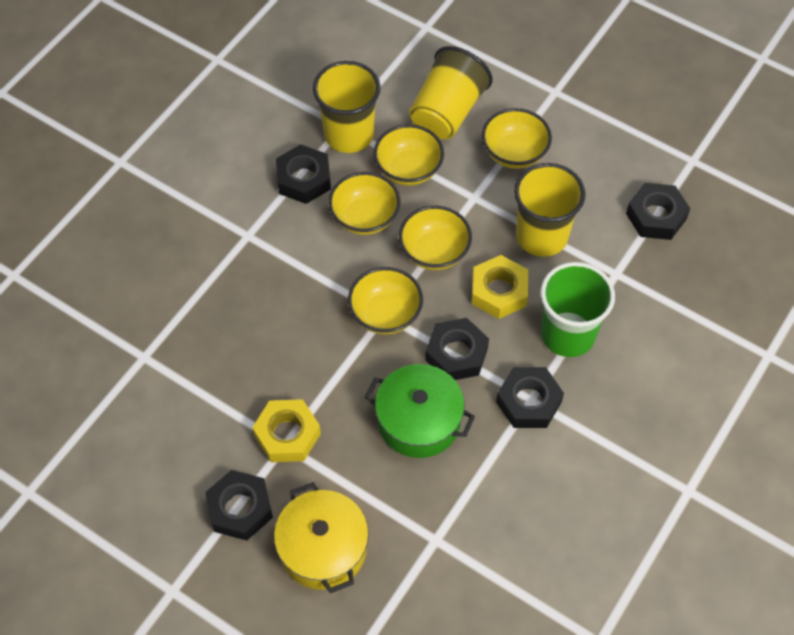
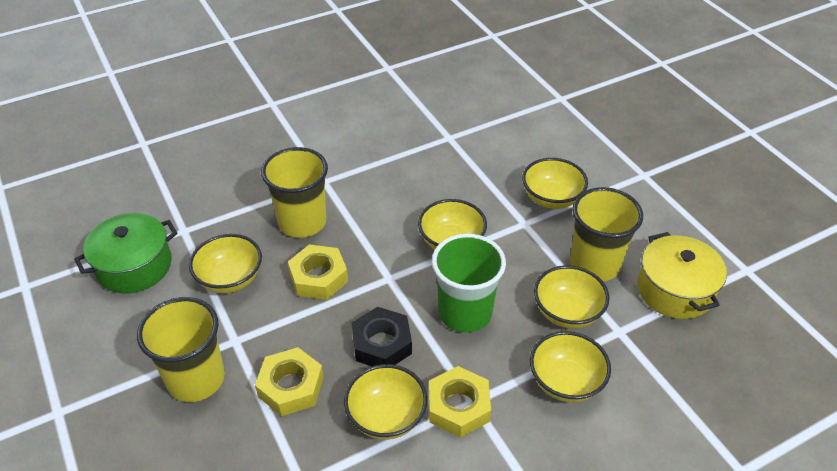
black nut: 5 -> 1
yellow bowl: 5 -> 6
yellow nut: 2 -> 3

